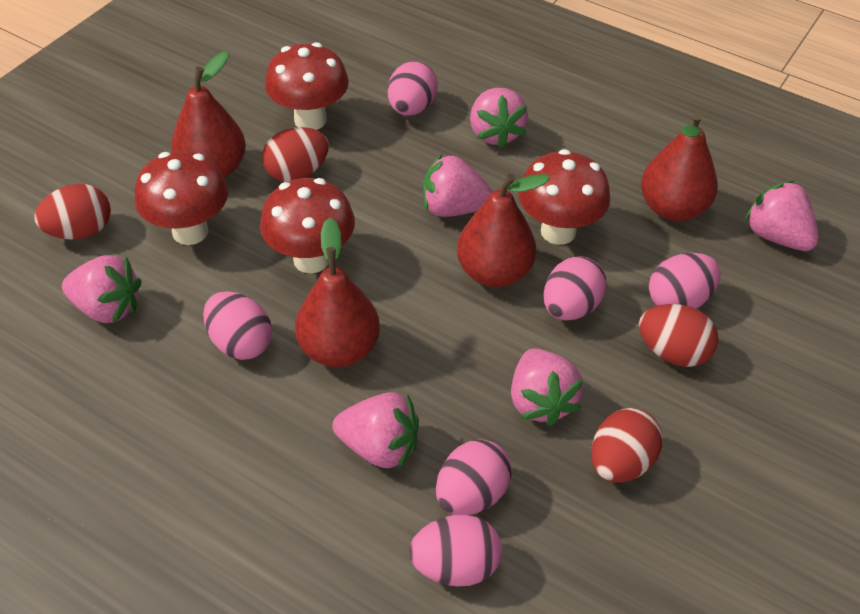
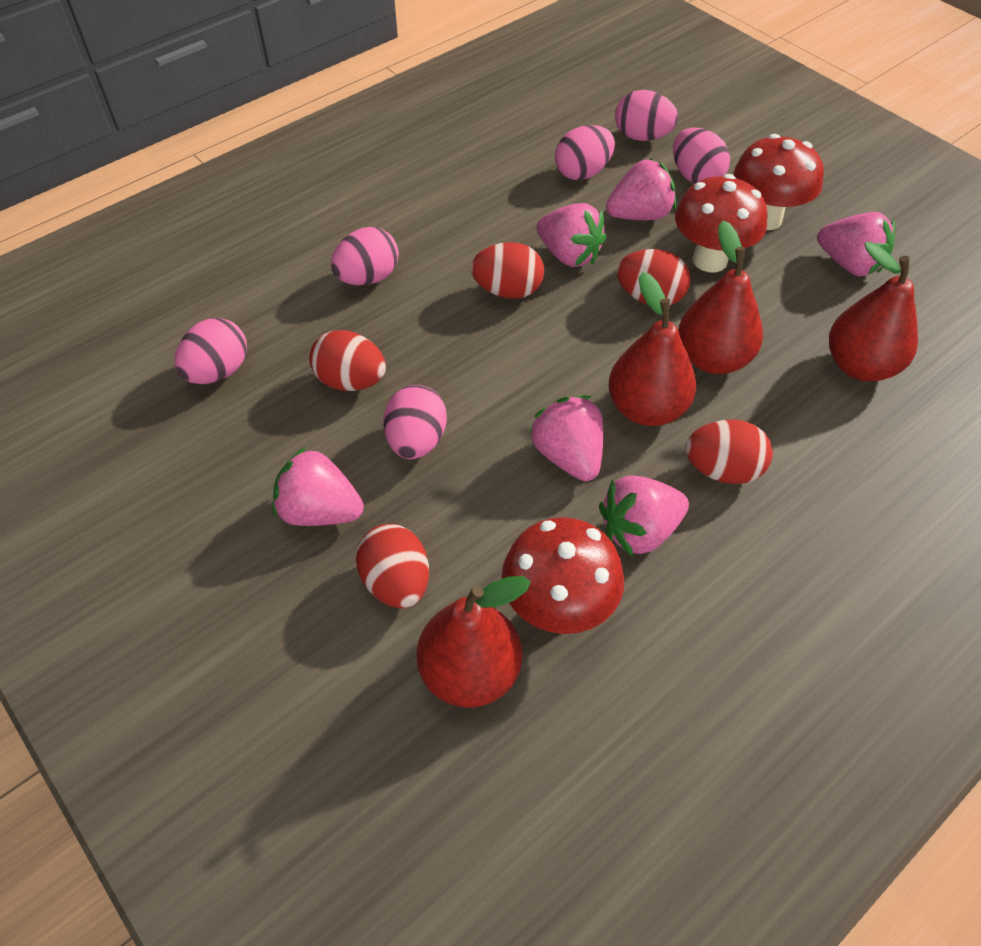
red egg: 4 -> 5
red mushroom: 4 -> 3

